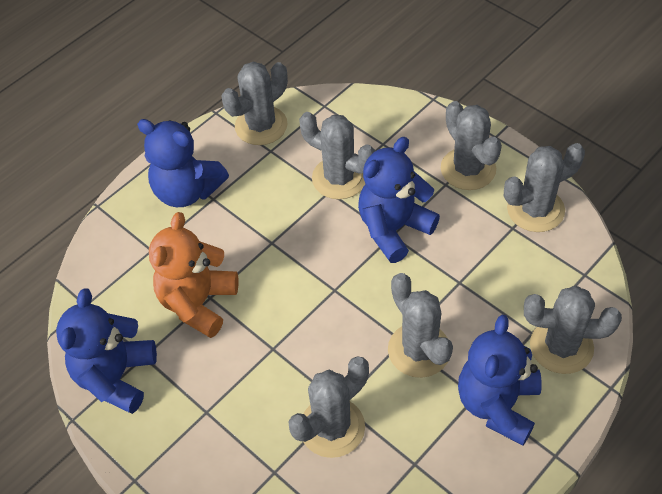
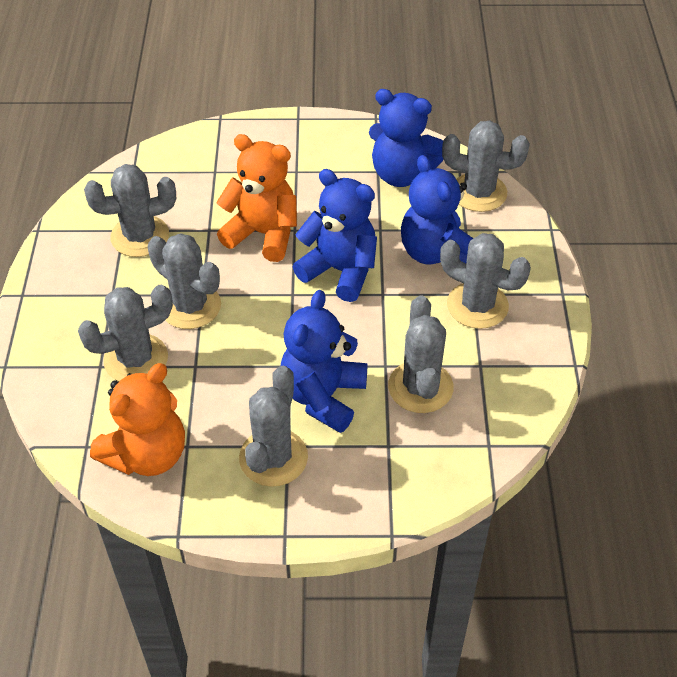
orange teddy bear: 1 -> 2

